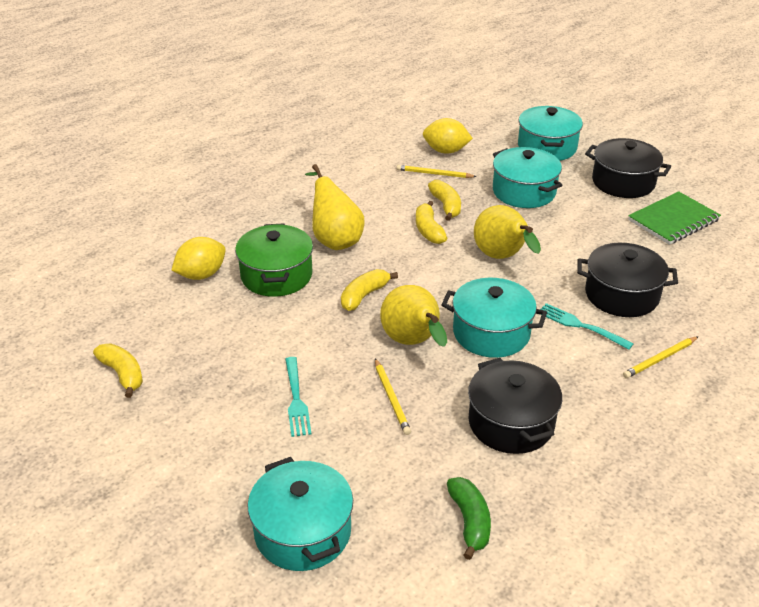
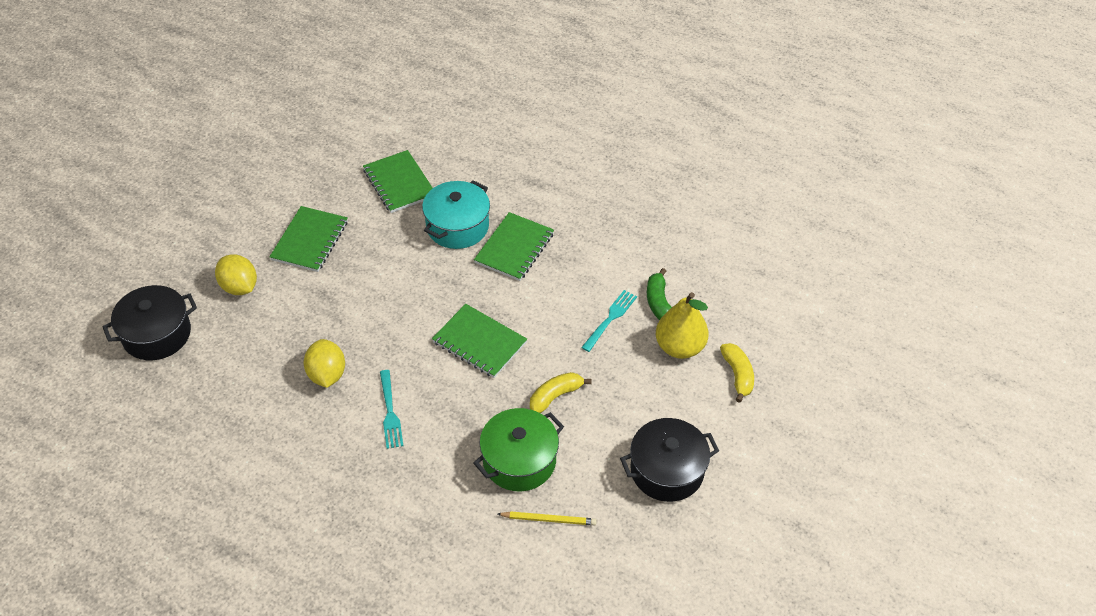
black pot: 3 -> 2
green notebook: 1 -> 4
turquoise pot: 4 -> 1
yellow banana: 4 -> 2
yellow pear: 3 -> 1
yellow pencil: 3 -> 1

